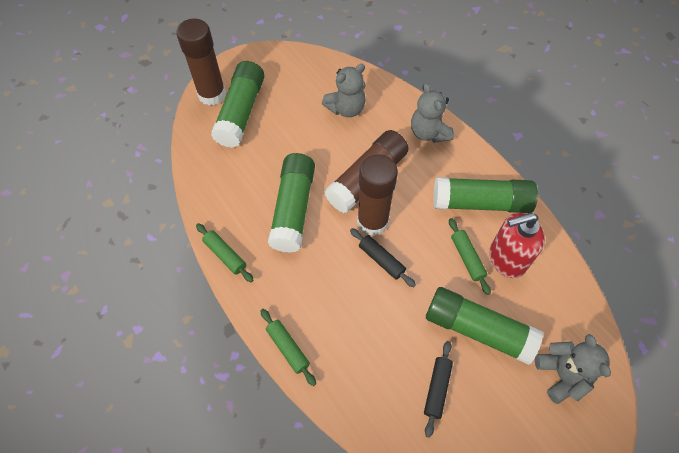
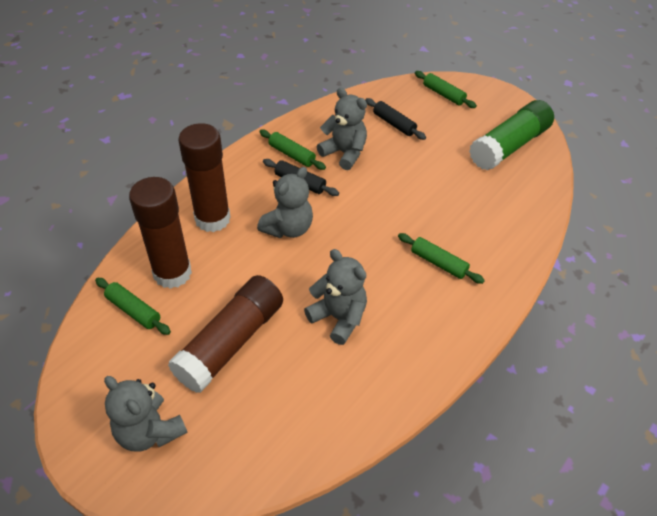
green glue stick: 4 -> 1
green rolling pin: 3 -> 4
grey teddy bear: 3 -> 4
red soap dispenser: 1 -> 0

